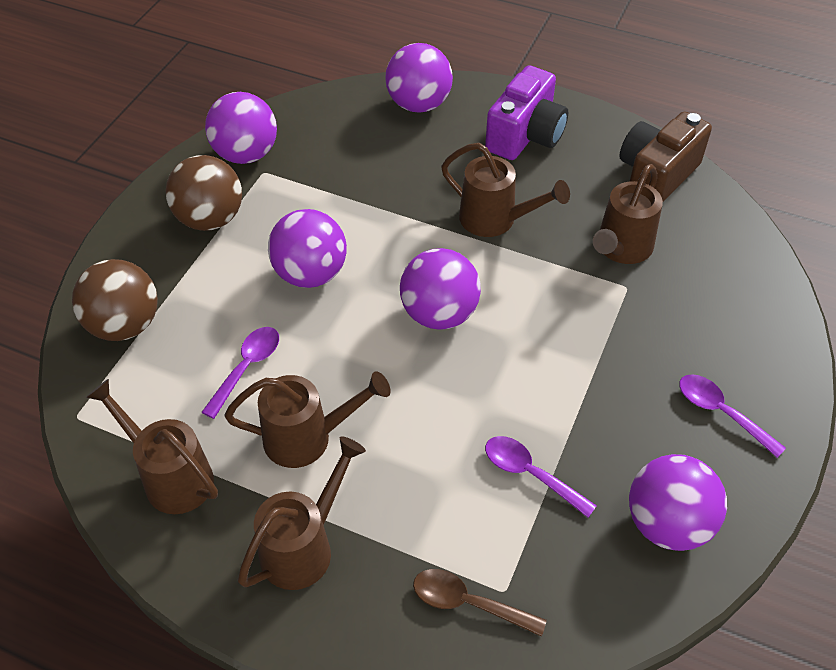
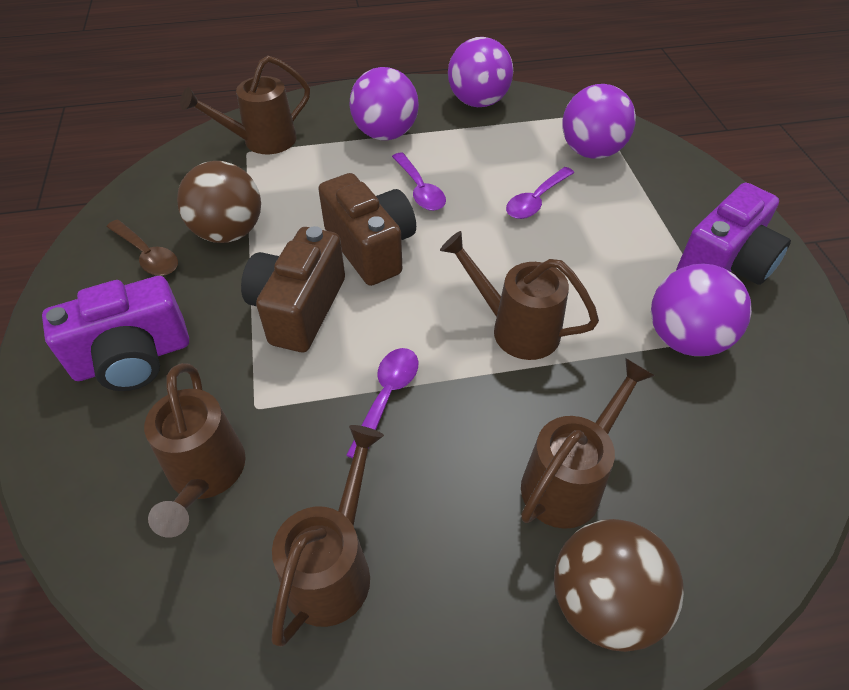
brown camera: 1 -> 2
purple ball: 5 -> 4
purple camera: 1 -> 2

